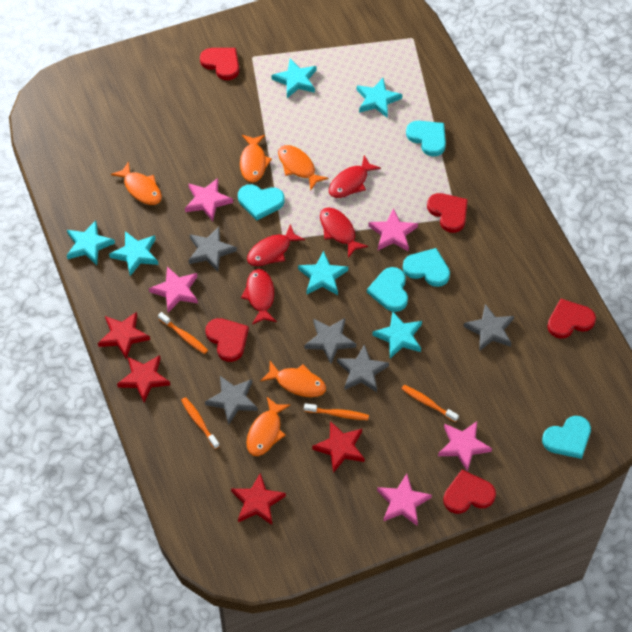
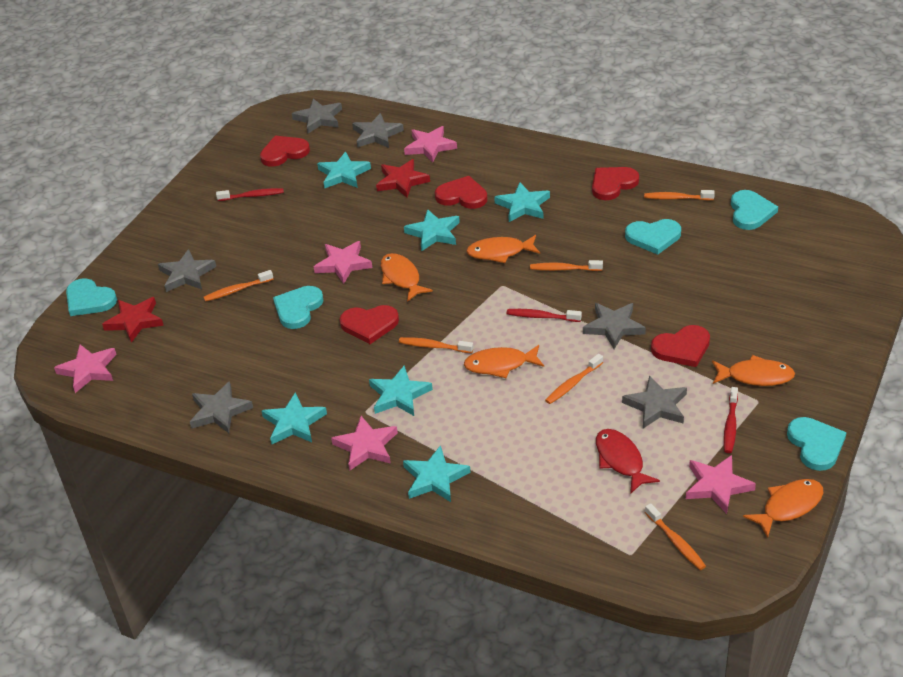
grey star: 5 -> 6
orange toothbrush: 4 -> 6
red fish: 4 -> 1
red star: 4 -> 2
red toothbrush: 0 -> 3

